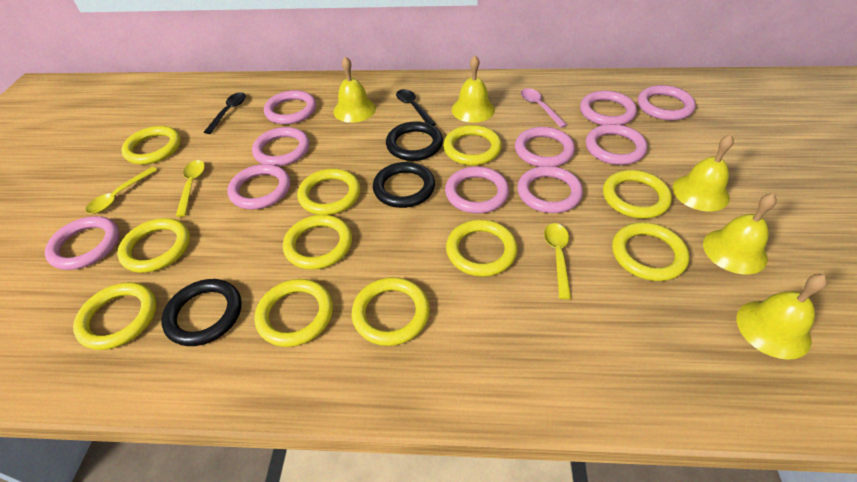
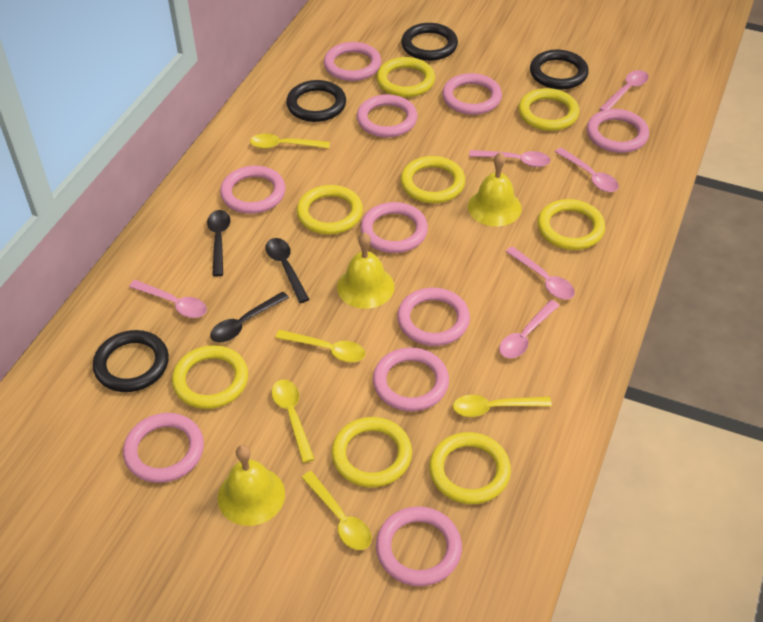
black ring: 3 -> 4
black spoon: 2 -> 3
pink spoon: 1 -> 6
yellow bell: 5 -> 3
yellow ring: 11 -> 8
yellow spoon: 3 -> 5

